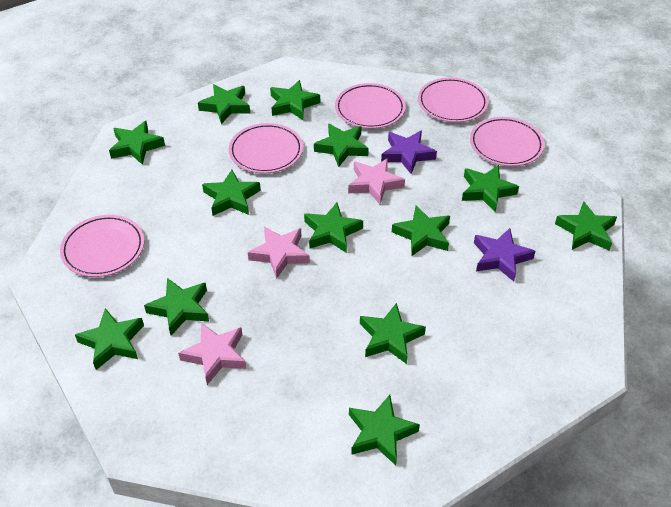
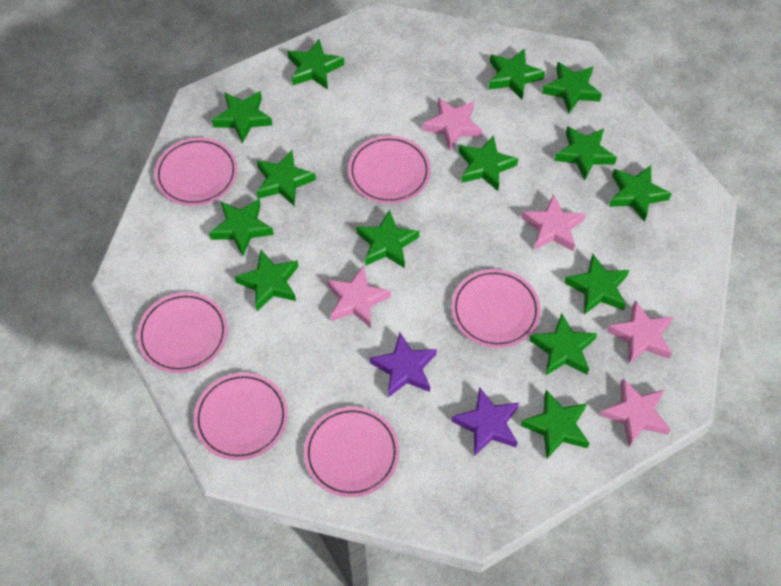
green star: 13 -> 14
pink plate: 5 -> 6
pink star: 3 -> 5

